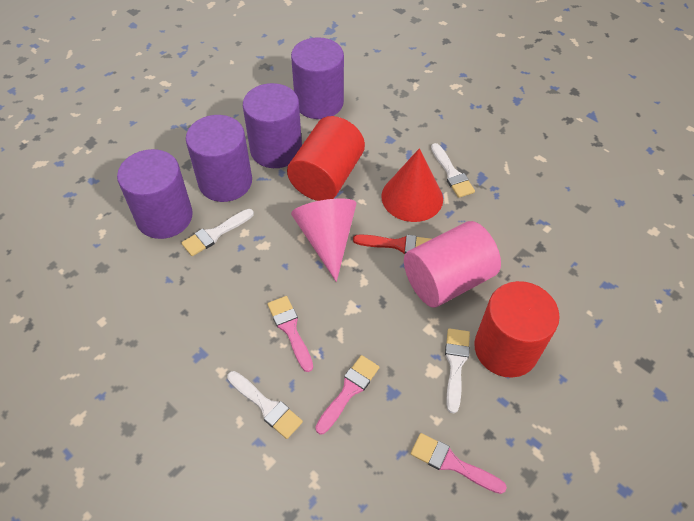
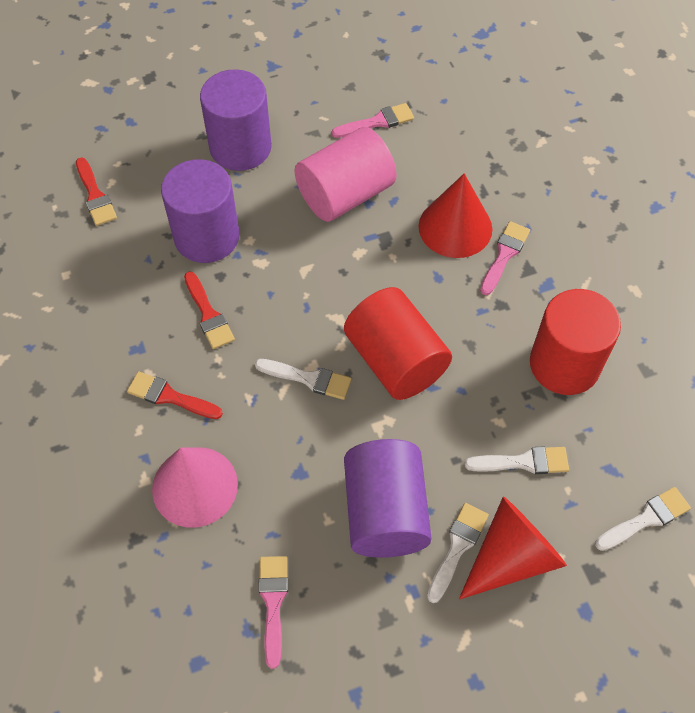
purple cylinder: 4 -> 3
red brush: 1 -> 3
red cone: 1 -> 2

